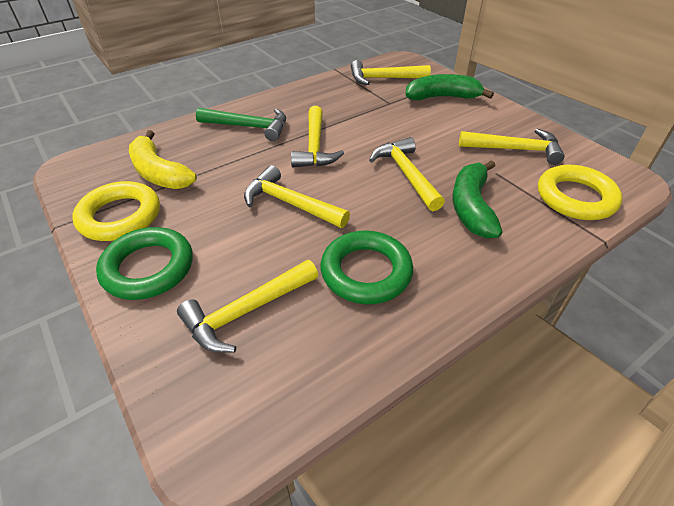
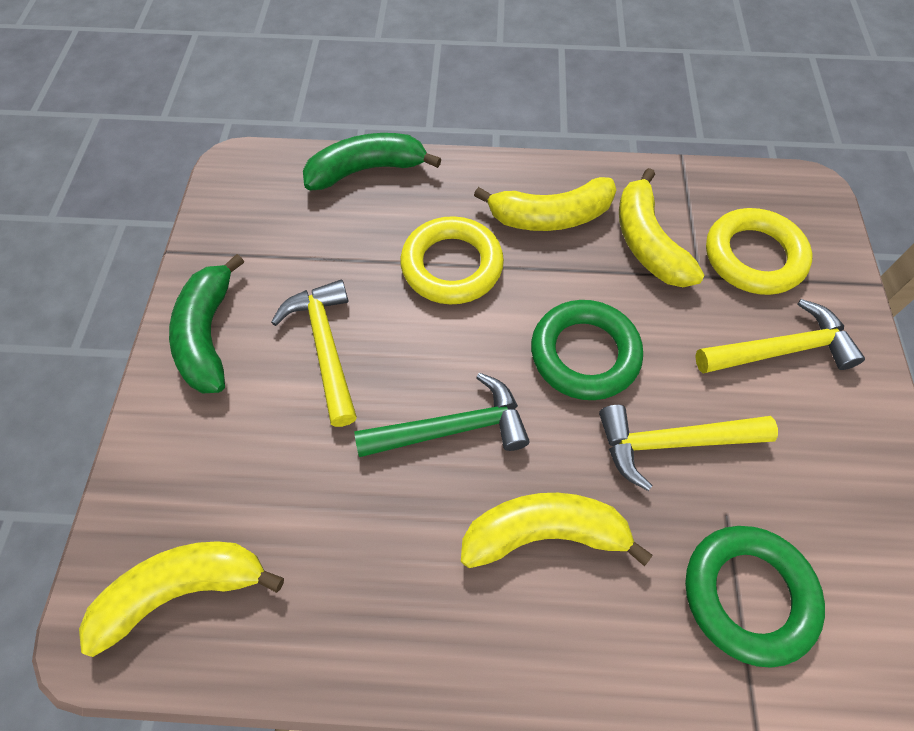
yellow banana: 1 -> 4
yellow hammer: 6 -> 3

